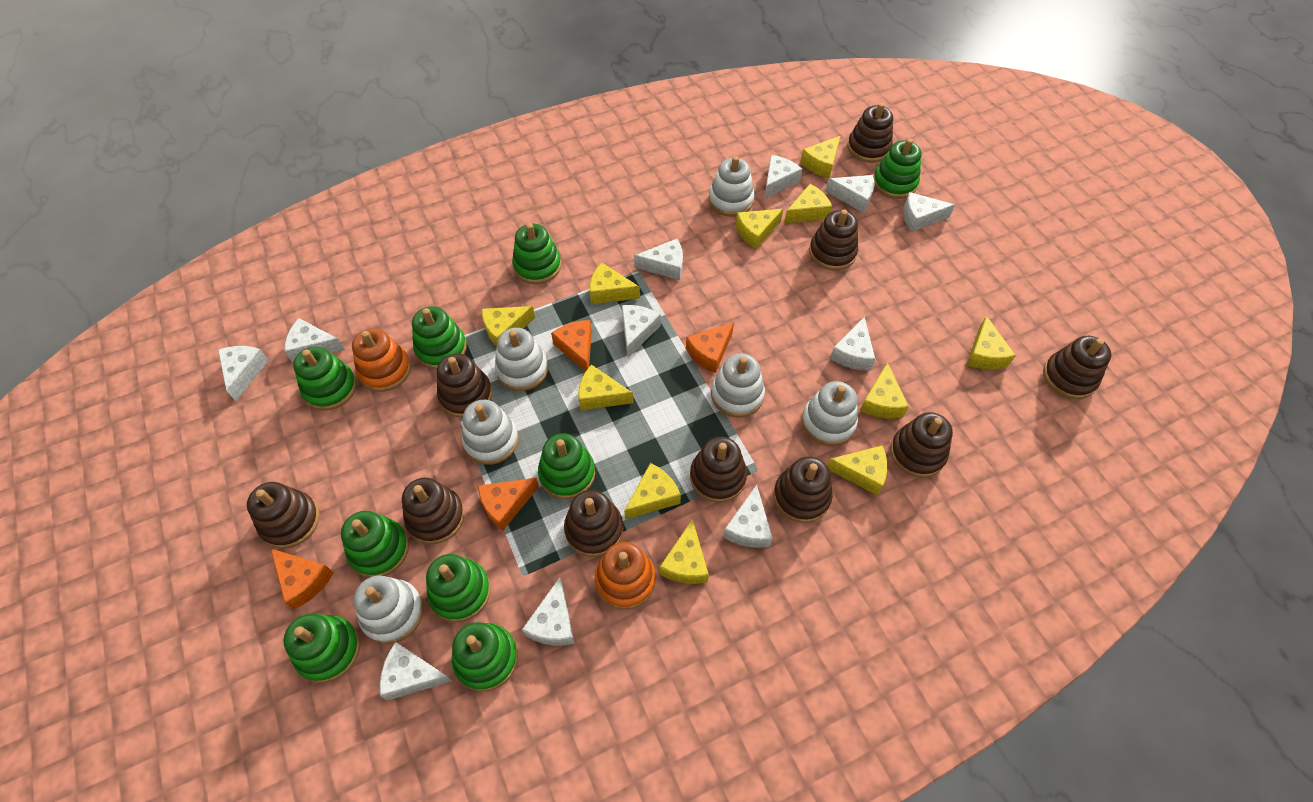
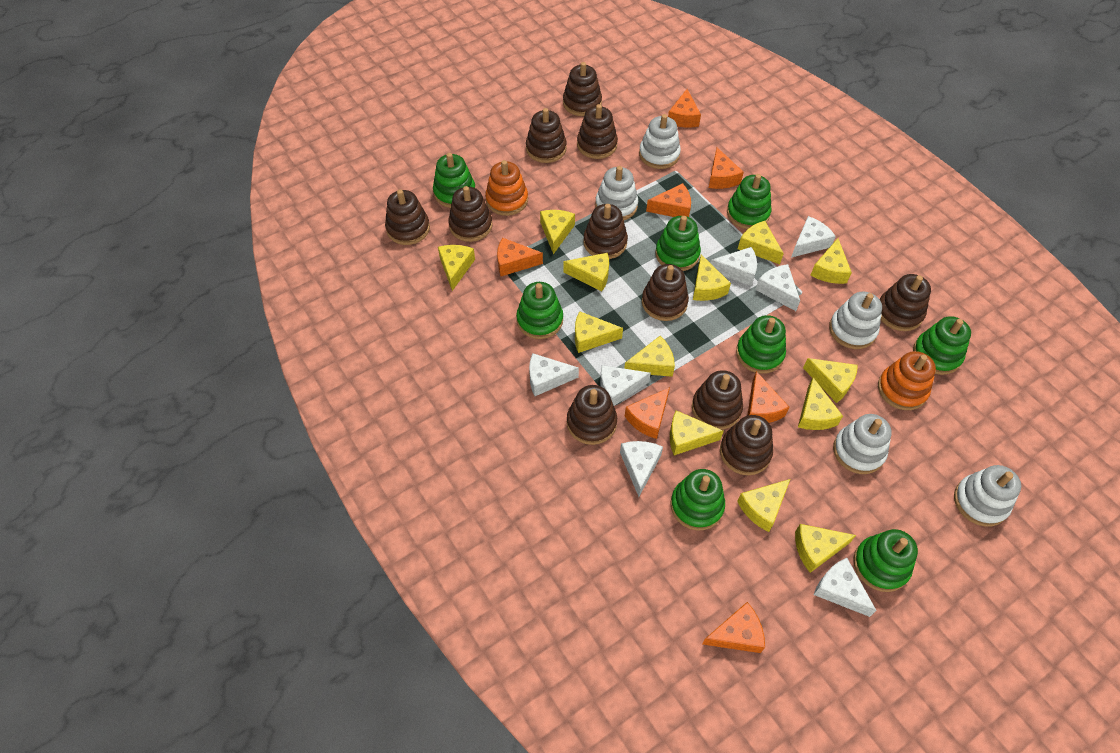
brown stacking toy: 10 -> 11
green stacking toy: 9 -> 8
orange cheese: 4 -> 7
white cheese: 11 -> 7
white stacking toy: 6 -> 5
yellow cheese: 11 -> 13

